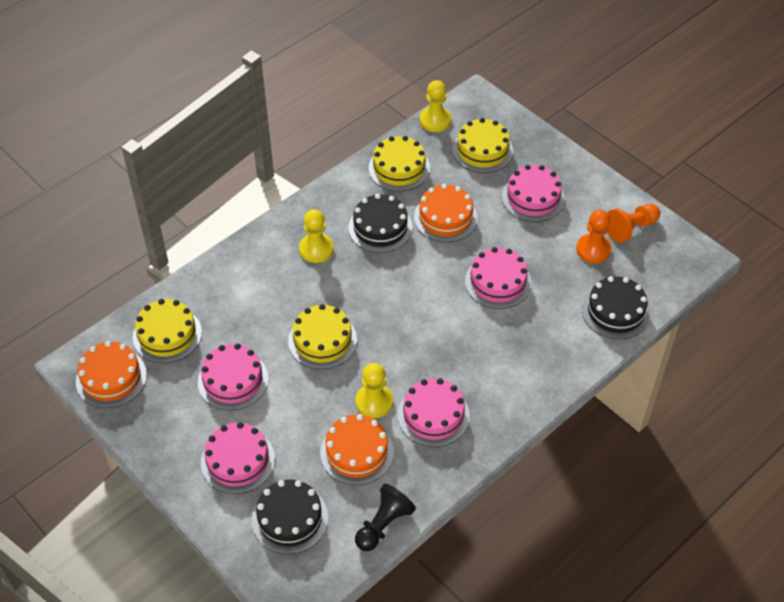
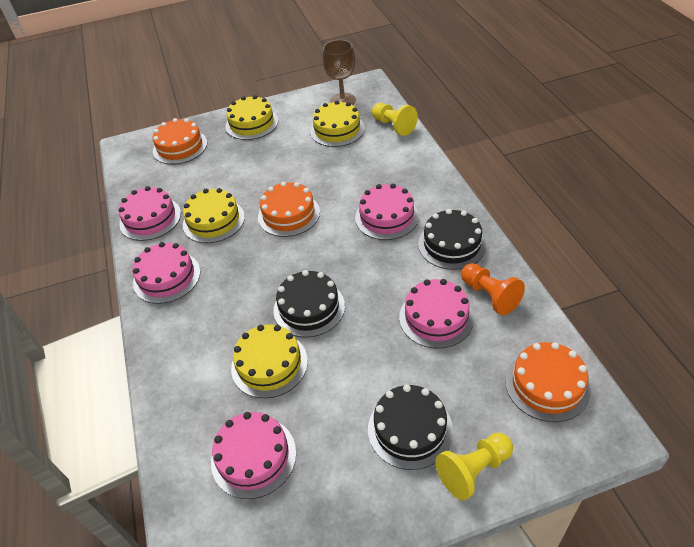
black pawn: 1 -> 0
brown goblet: 0 -> 1
orange pawn: 2 -> 1
yellow pawn: 3 -> 2

